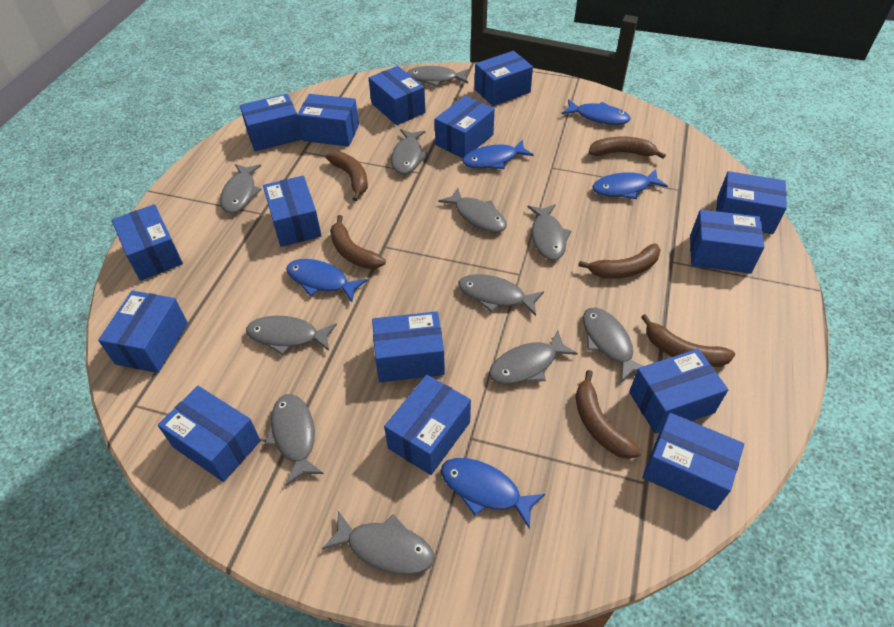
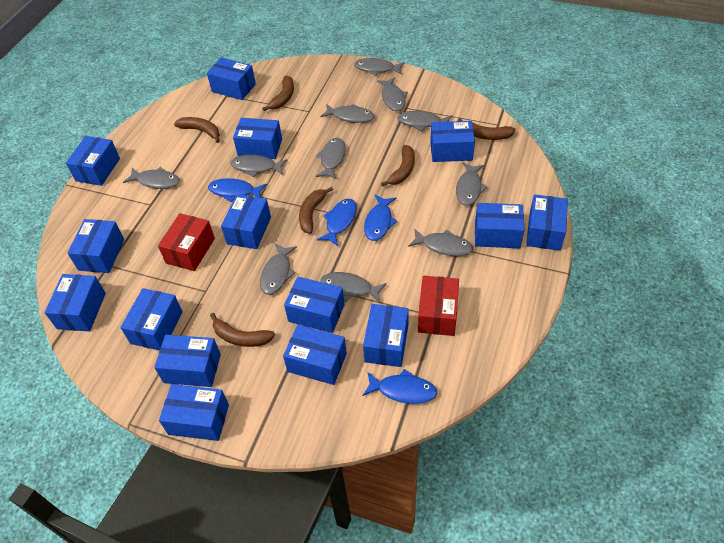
blue fish: 5 -> 4
red box: 0 -> 2

